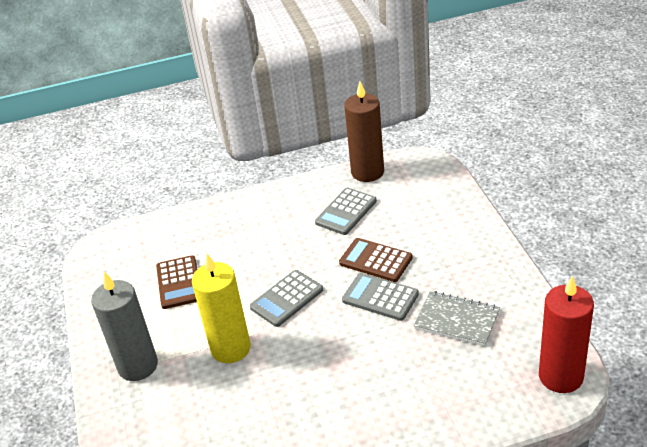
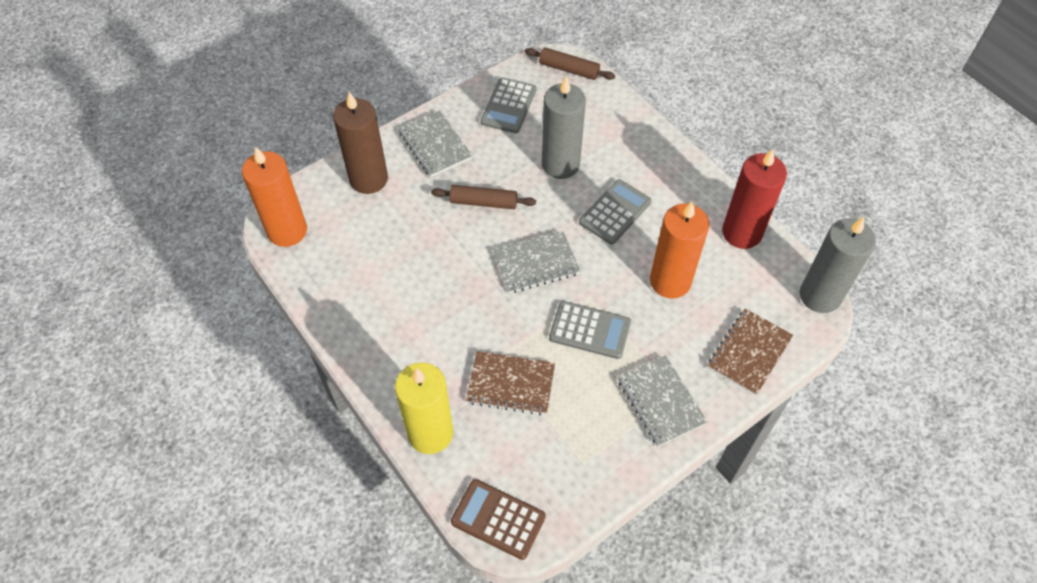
brown calculator: 2 -> 1
brown notebook: 0 -> 2
brown rolling pin: 0 -> 2
grey candle: 1 -> 2
grey notebook: 1 -> 3
orange candle: 0 -> 2

